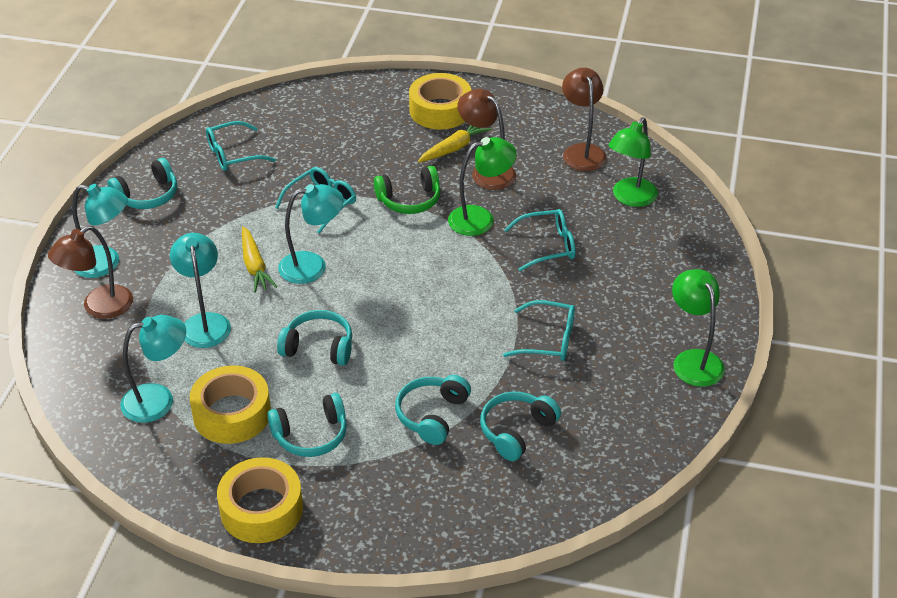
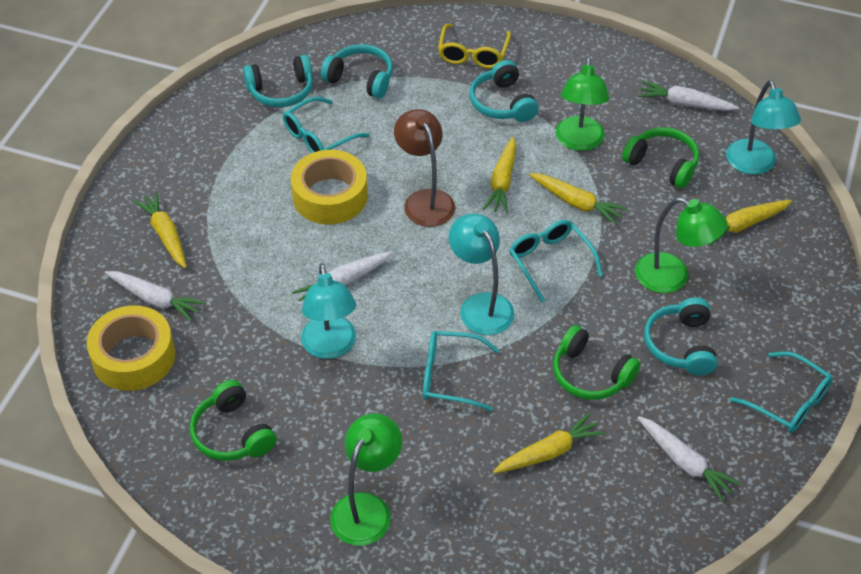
brown lamp: 3 -> 1
green headphones: 1 -> 3
turquoise headphones: 5 -> 4
turquoise lamp: 4 -> 3
white carrot: 0 -> 4
yellow carrot: 2 -> 5
yellow glasses: 0 -> 1
yellow tape: 3 -> 2

